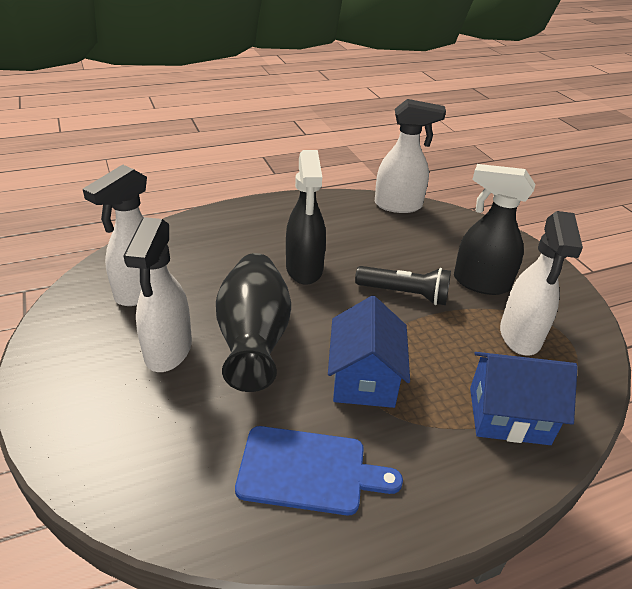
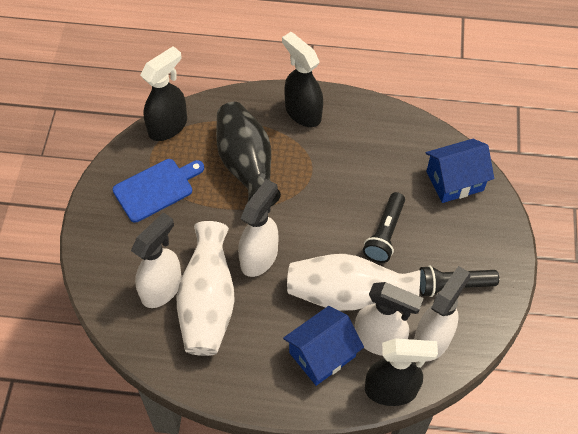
black flashlight: 1 -> 2
black spray bottle: 2 -> 3
white vase: 0 -> 2

